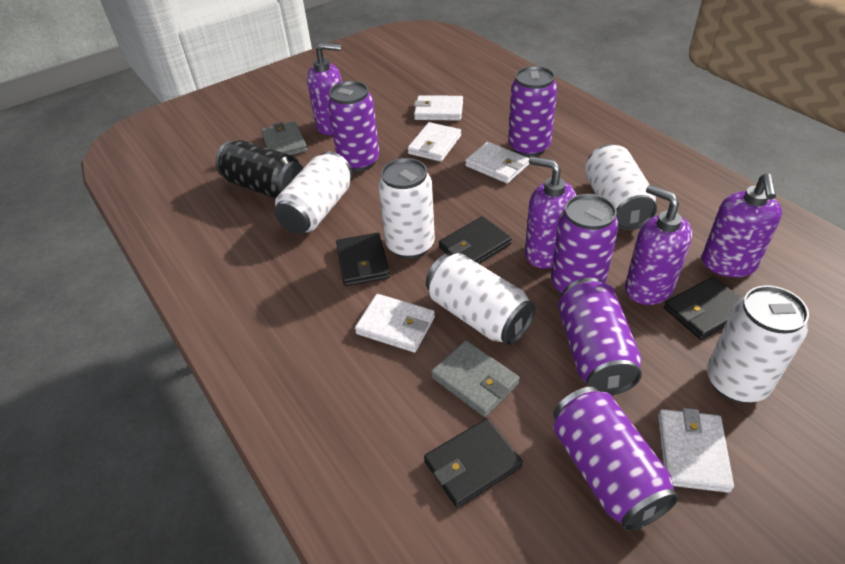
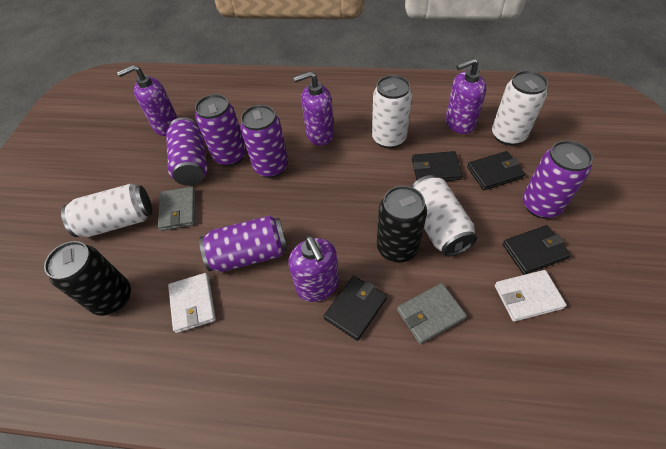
black can: 1 -> 2
white can: 5 -> 4
white wallet: 5 -> 2

